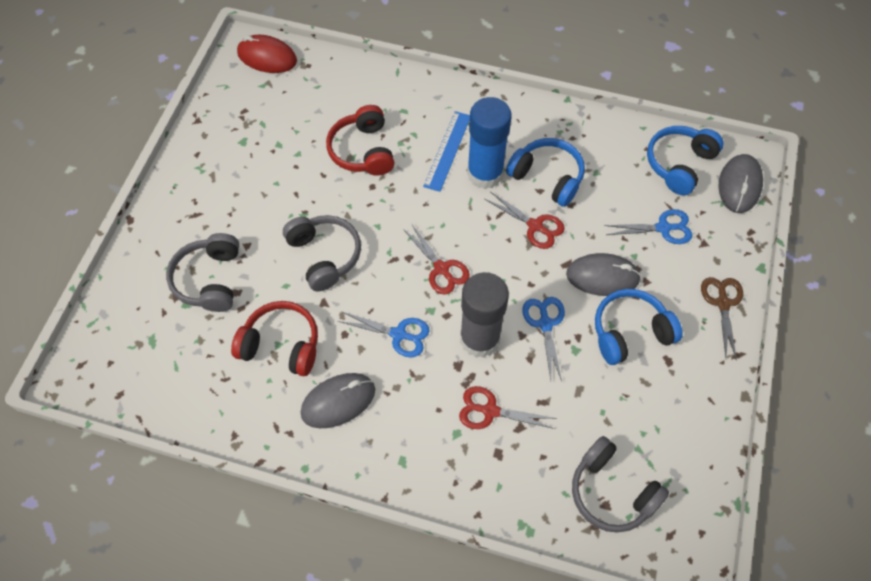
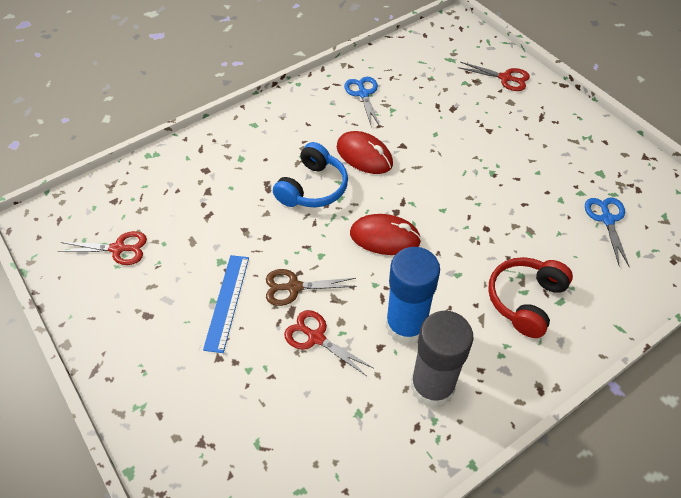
blue headphones: 3 -> 1
blue scissors: 3 -> 2
grey headphones: 3 -> 0
grey mouse: 3 -> 0
red headphones: 2 -> 1
red mouse: 1 -> 2

